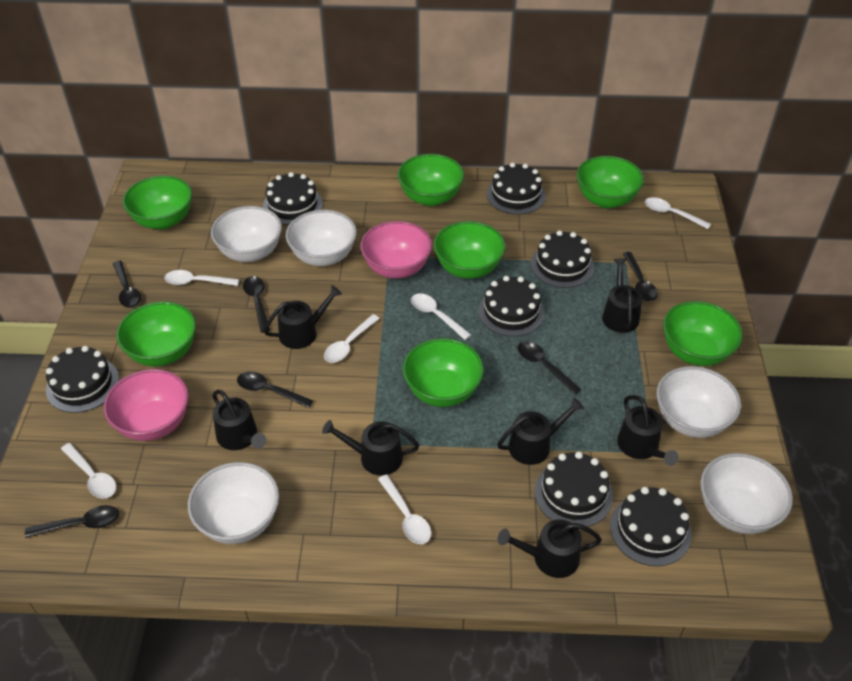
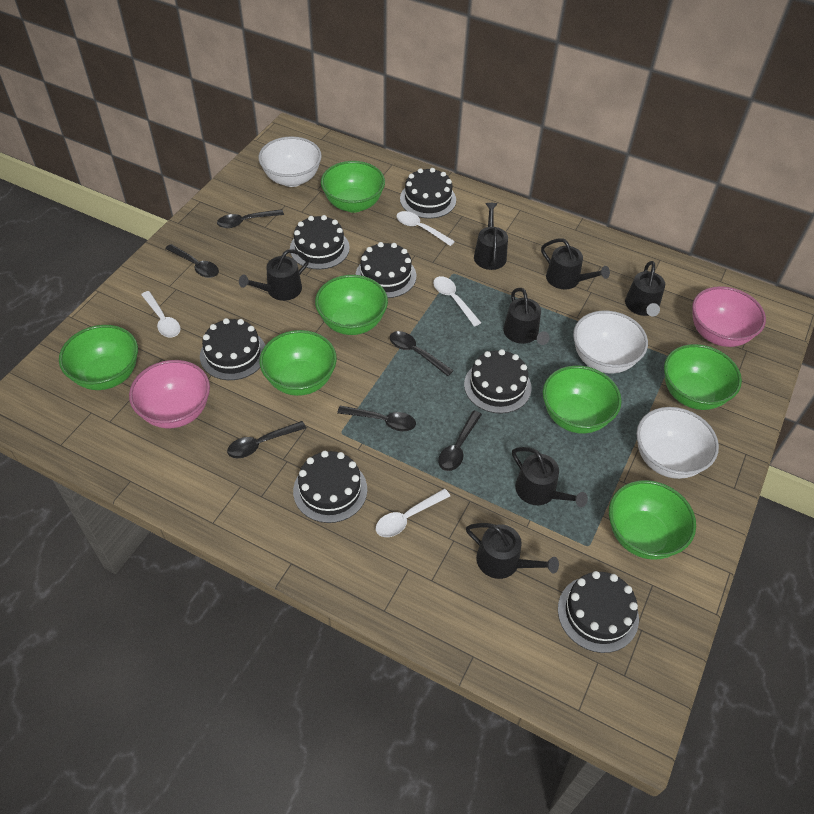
white bowl: 5 -> 3
white spoon: 6 -> 4

